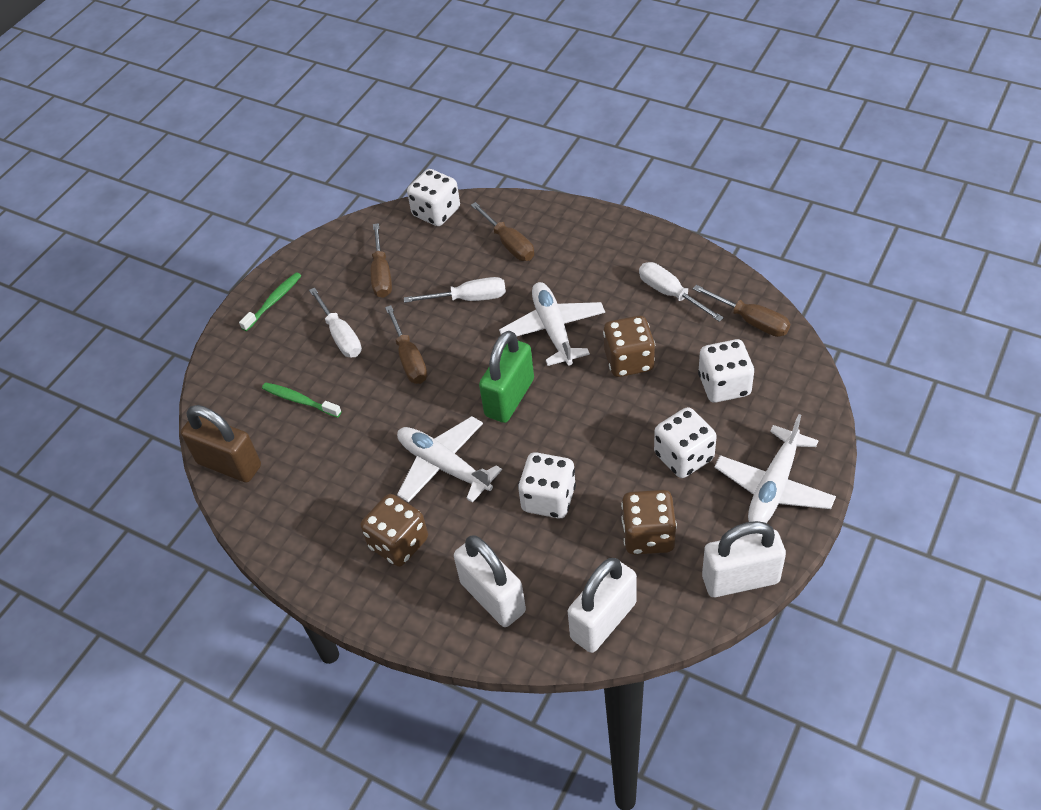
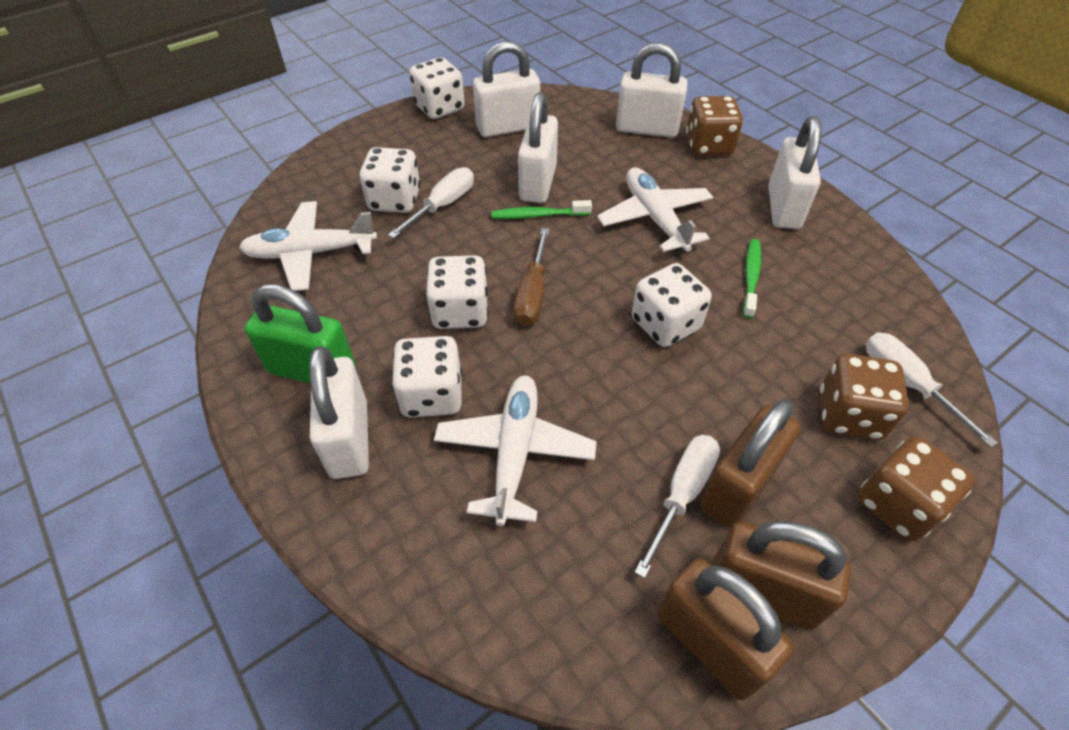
brown padlock: 1 -> 3
brown screwdriver: 4 -> 1
white dice: 4 -> 5
white padlock: 3 -> 5

